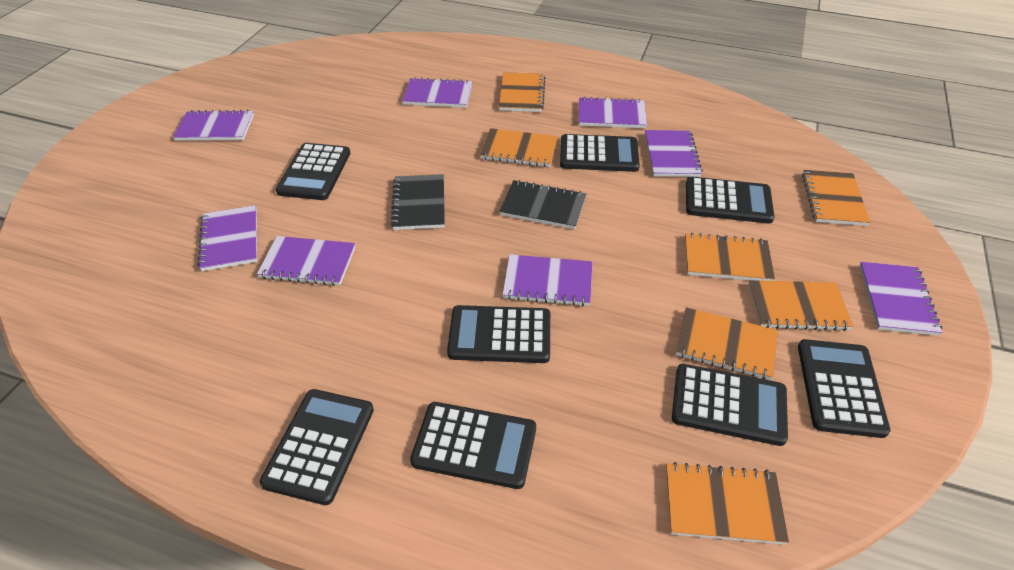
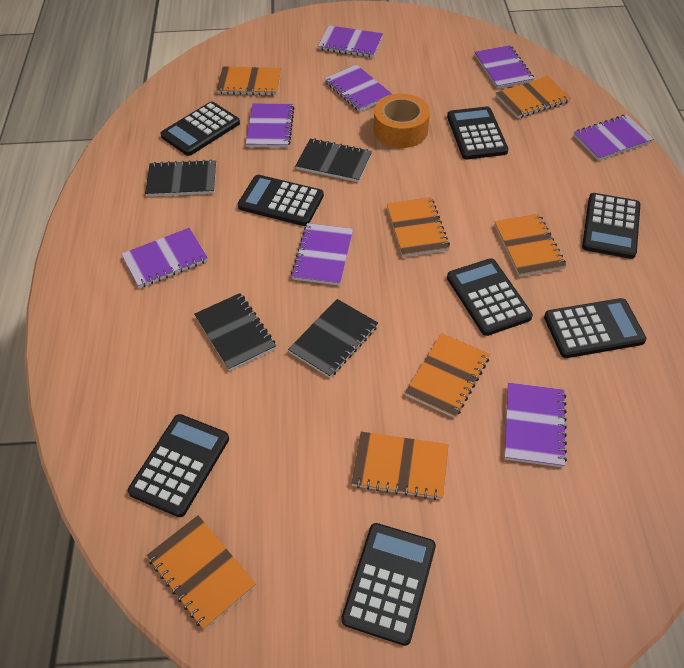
black notebook: 2 -> 4
orange tape: 0 -> 1

